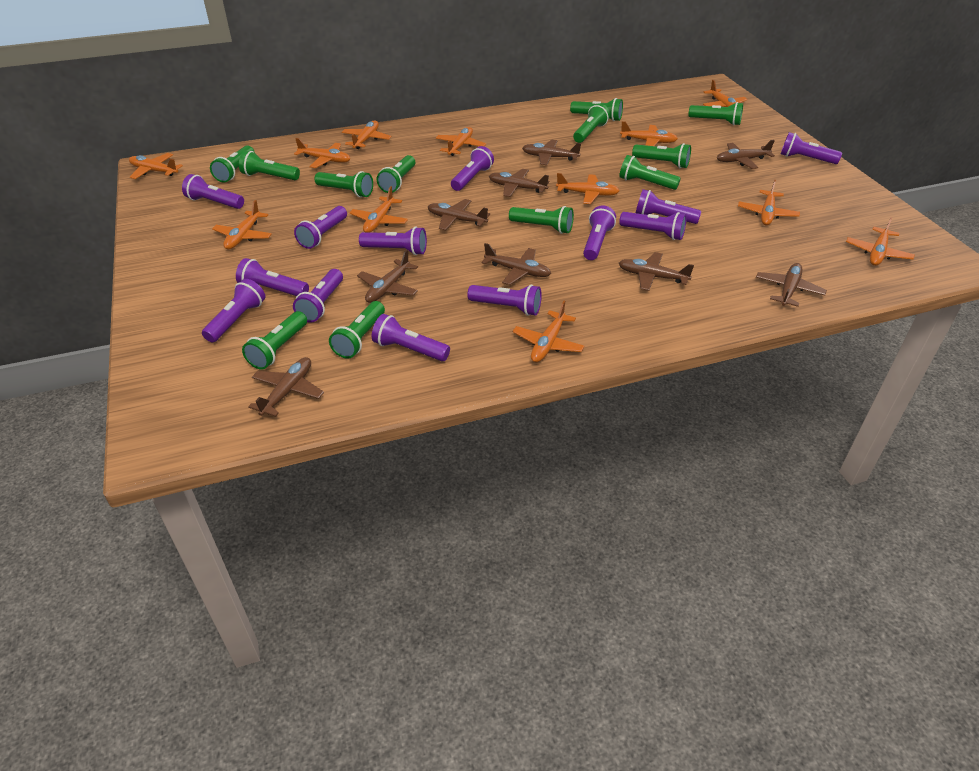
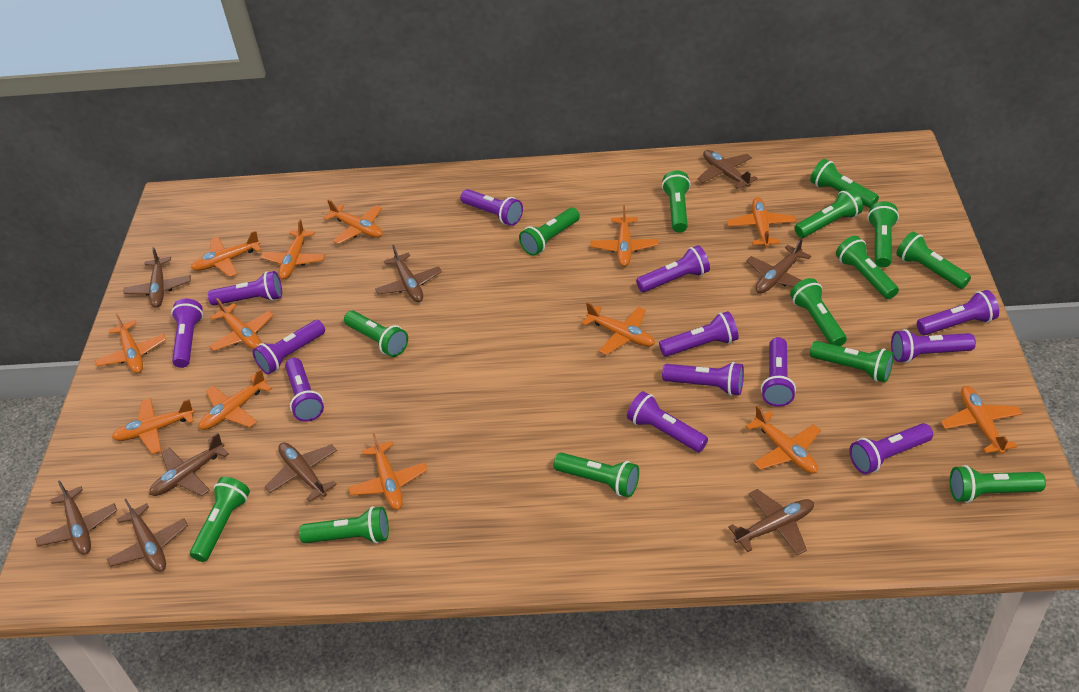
green flashlight: 12 -> 14
orange plane: 12 -> 13

